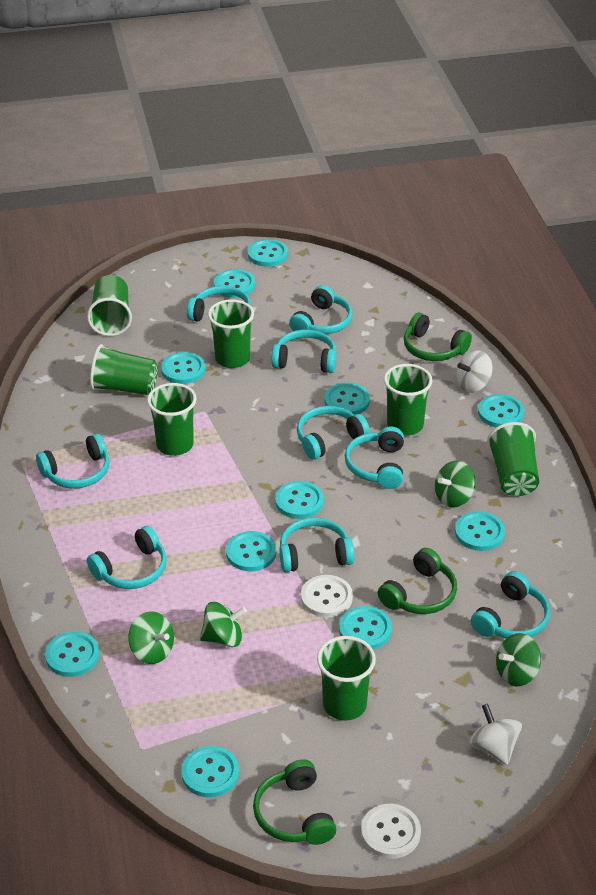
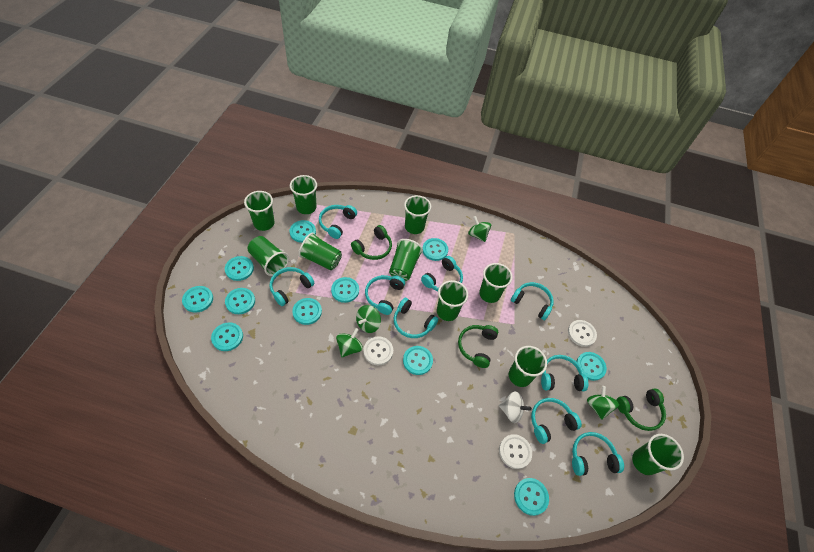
green cup: 7 -> 10
white button: 2 -> 3
white spinning top: 2 -> 1

